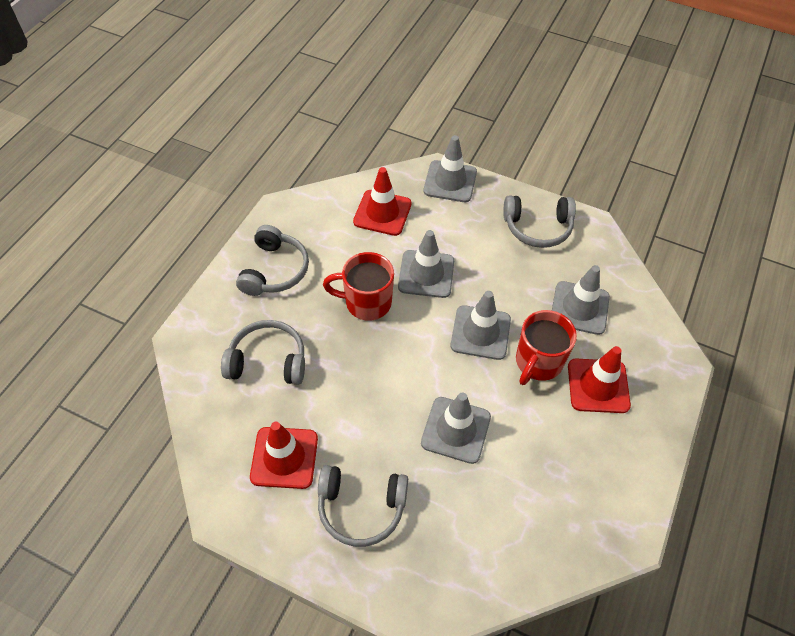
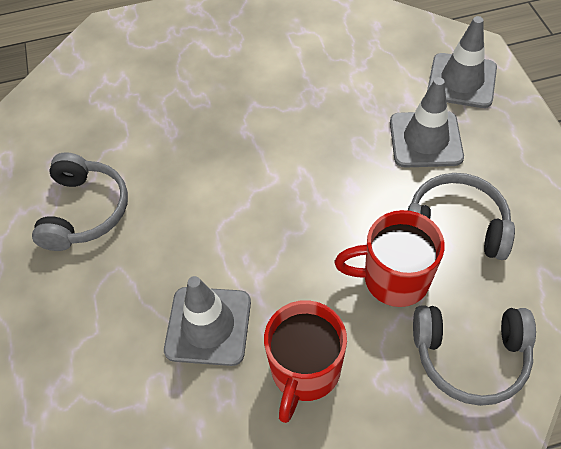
grey headphones: 4 -> 3
grey traffic cone: 5 -> 3
red traffic cone: 3 -> 0

